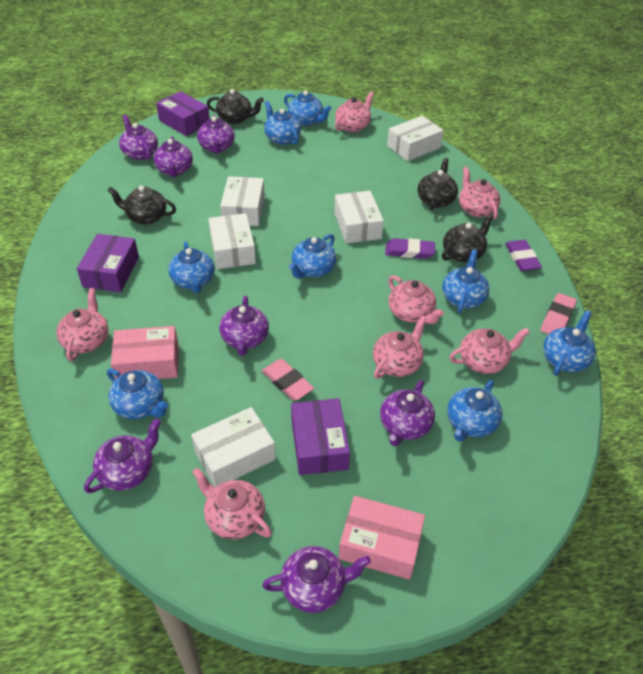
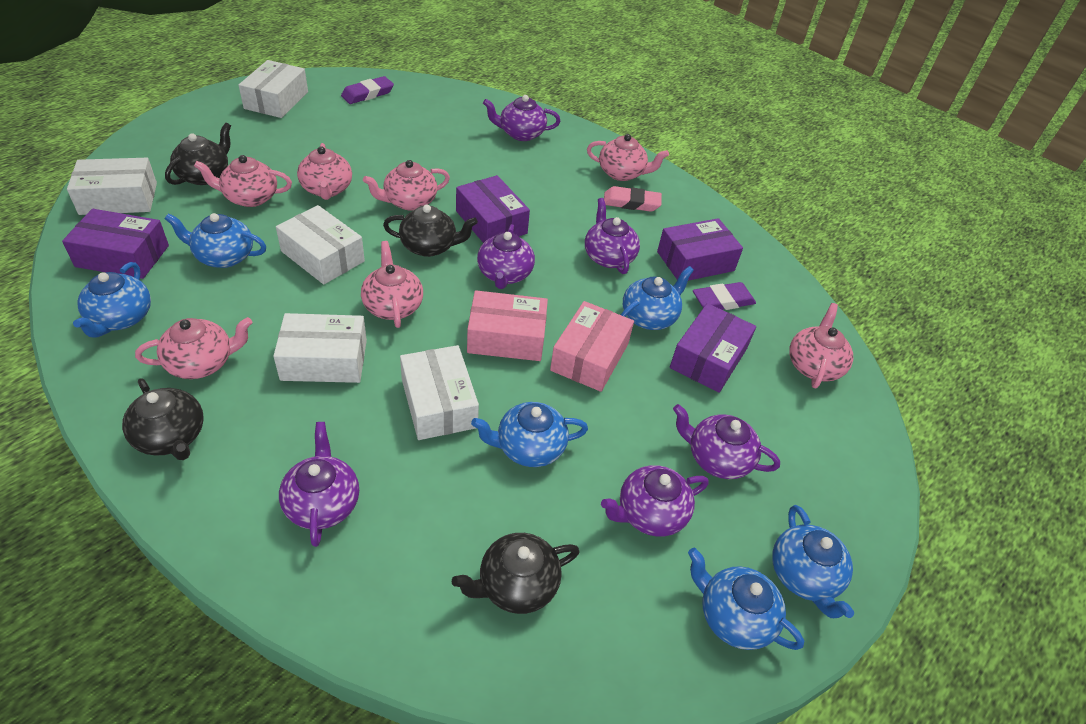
blue teapot: 8 -> 6
pink eraser: 2 -> 1
purple box: 3 -> 4
purple teapot: 7 -> 6

